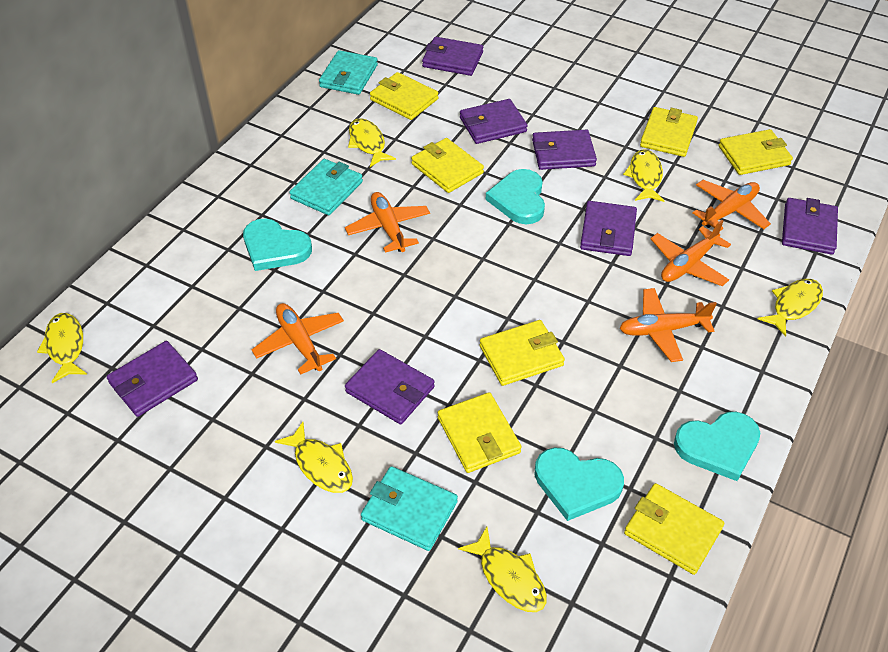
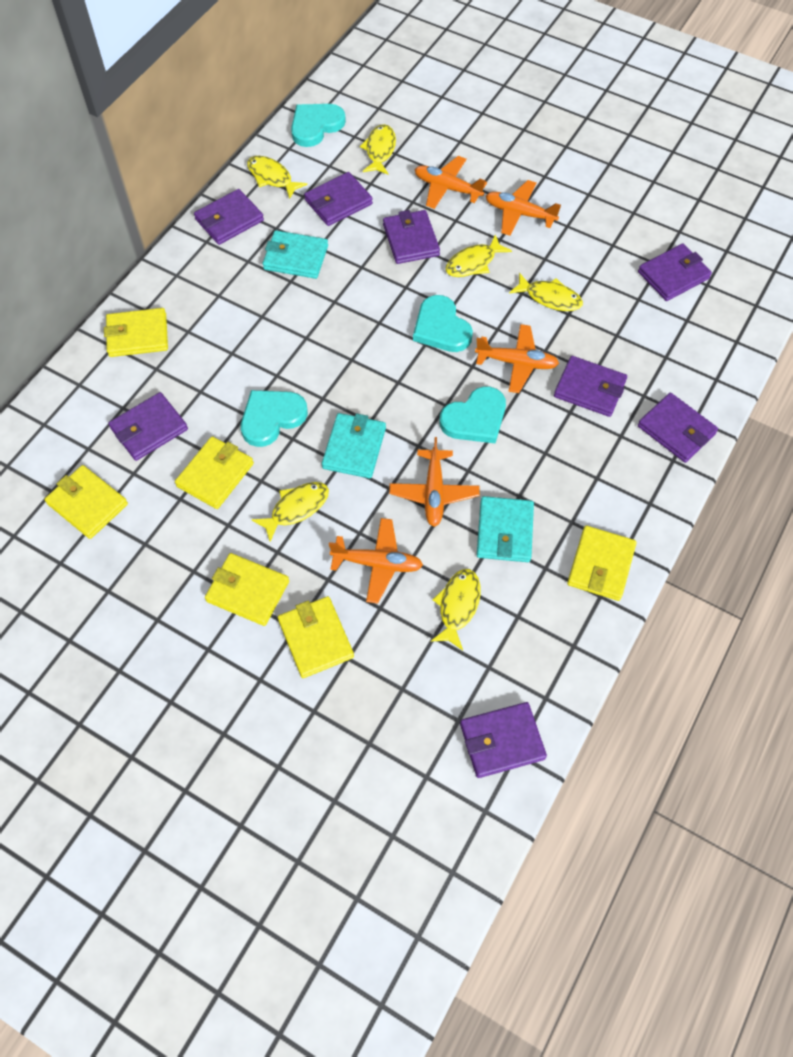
purple wallet: 7 -> 8
yellow wallet: 7 -> 6

